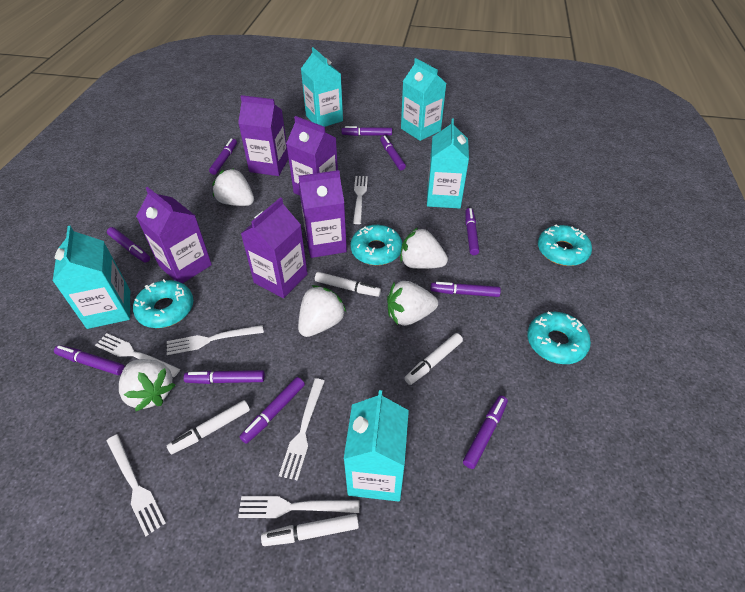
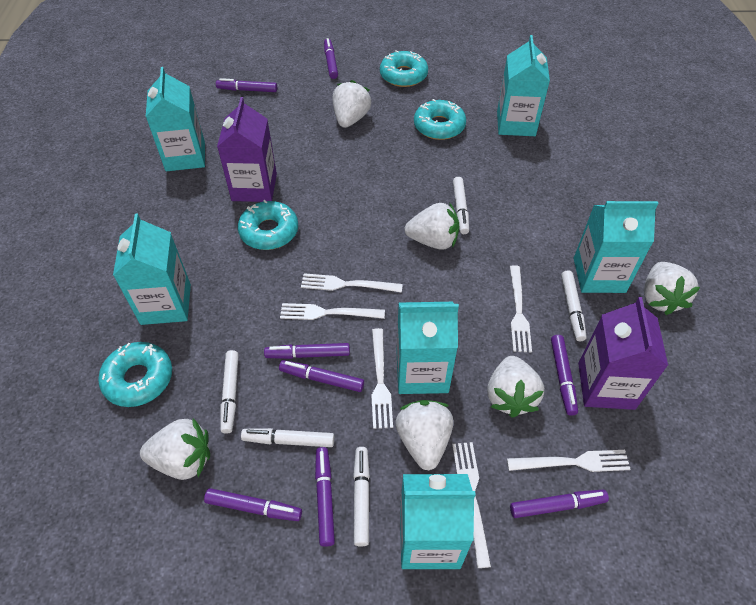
purple carton: 5 -> 2
purple marker: 10 -> 8
turquoise carton: 5 -> 6
white marker: 4 -> 5
white strawberry: 5 -> 6

